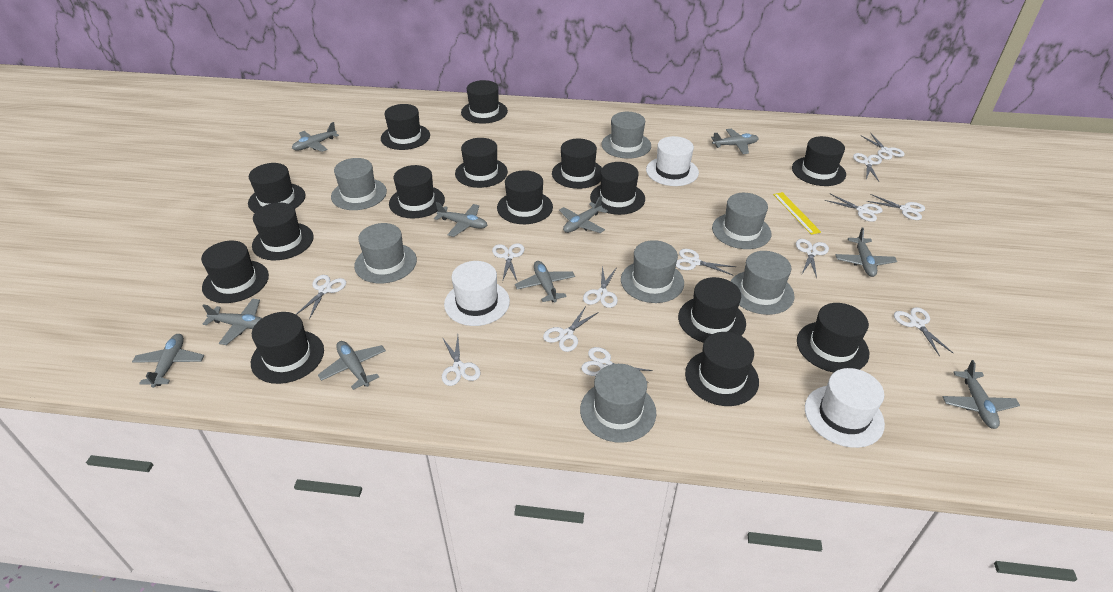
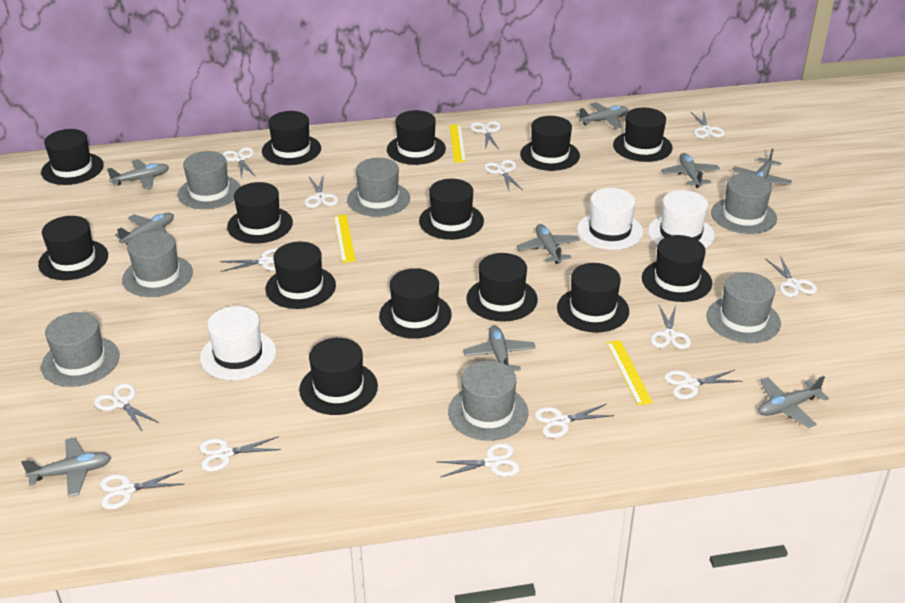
black hat: 15 -> 14
grey plane: 10 -> 9
white scissors: 13 -> 14
yellow ruler: 1 -> 3

